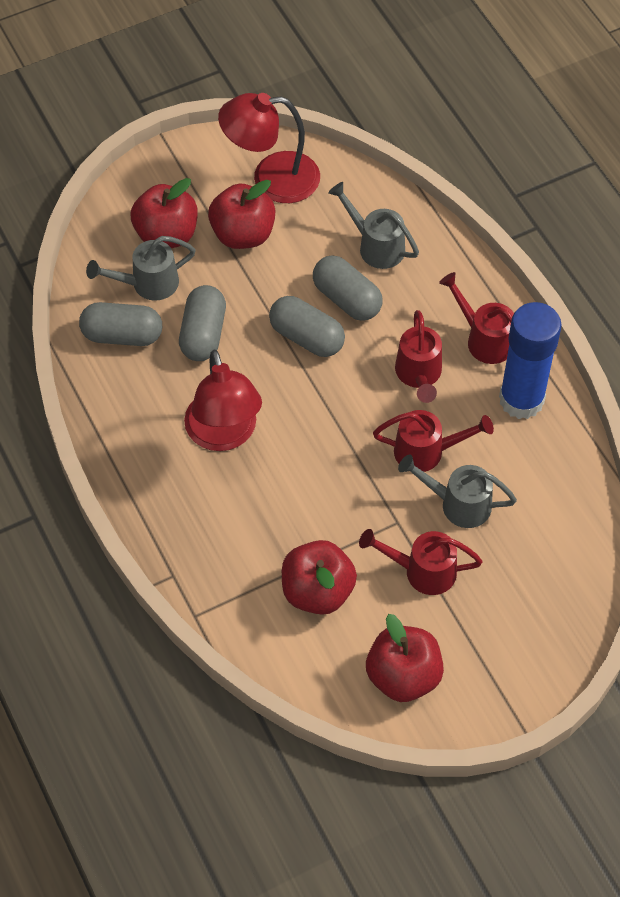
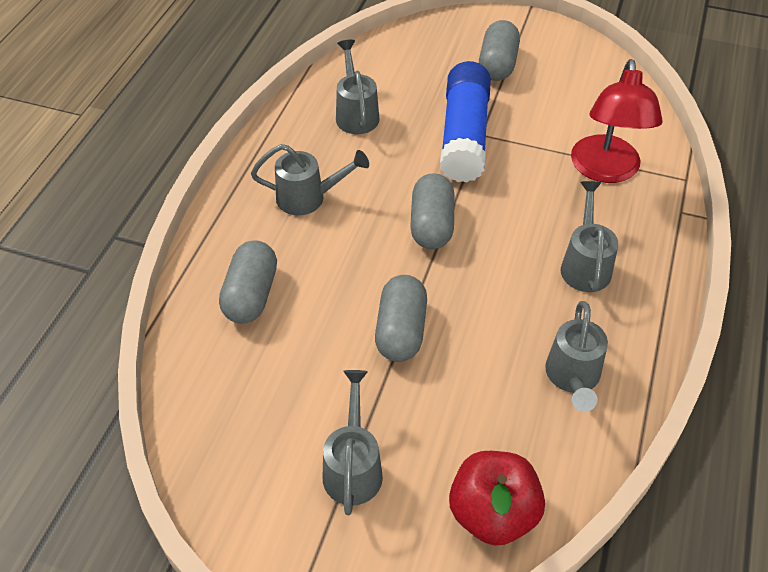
grey watering can: 3 -> 5
red apple: 4 -> 1
red lamp: 2 -> 1
red watering can: 4 -> 0

